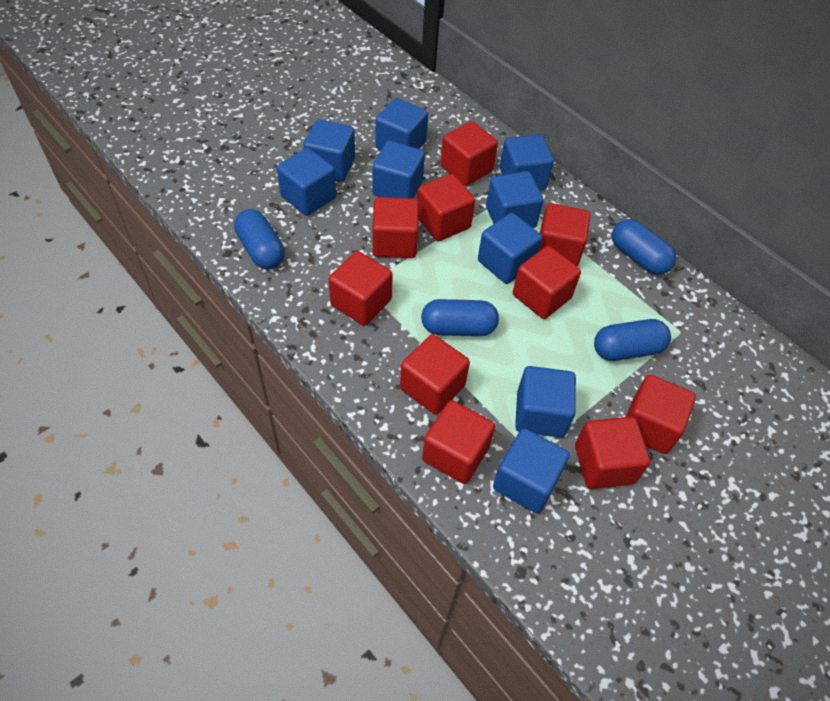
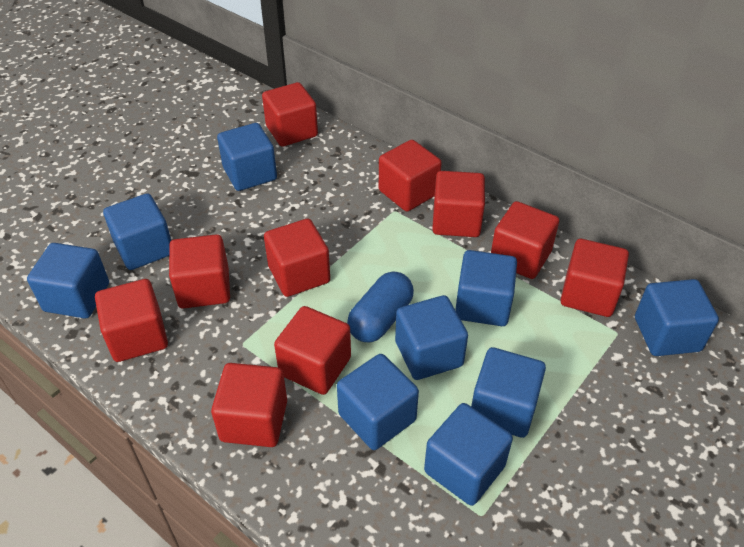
blue capsule: 4 -> 1

